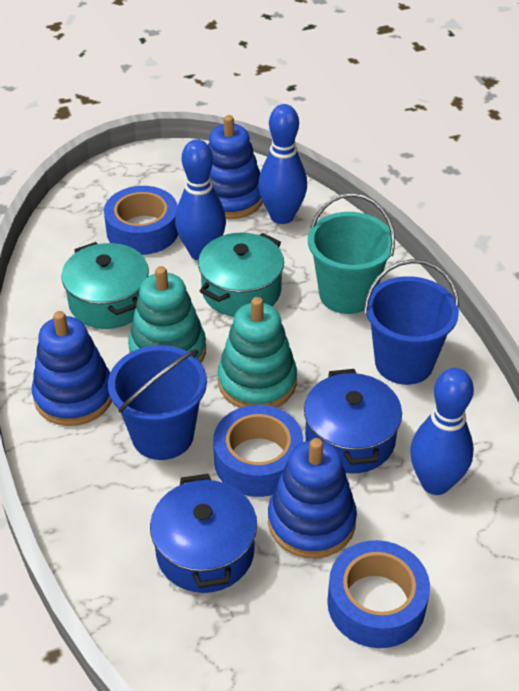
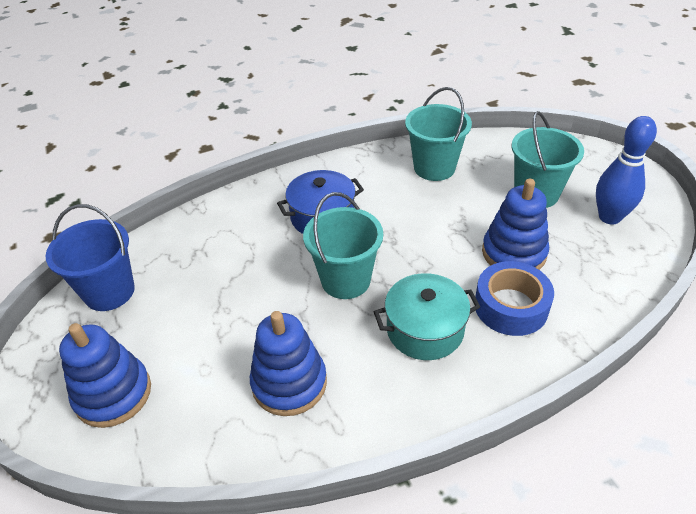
blue bowling pin: 3 -> 1
blue bucket: 2 -> 1
blue pot: 2 -> 1
blue tape: 3 -> 1
turquoise bucket: 1 -> 3
turquoise pot: 2 -> 1
turquoise stacking toy: 2 -> 0

